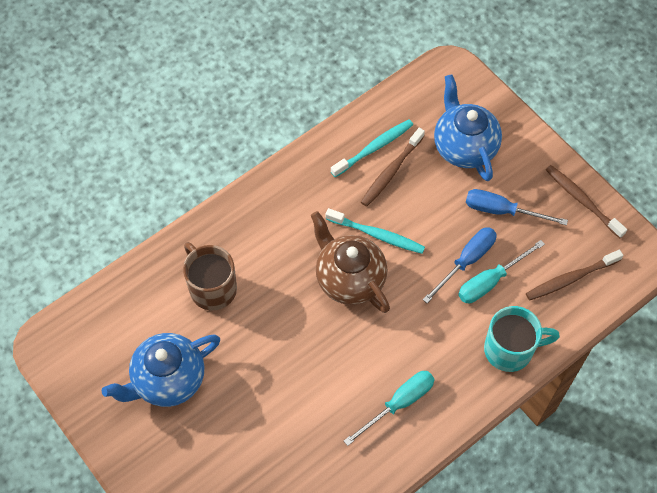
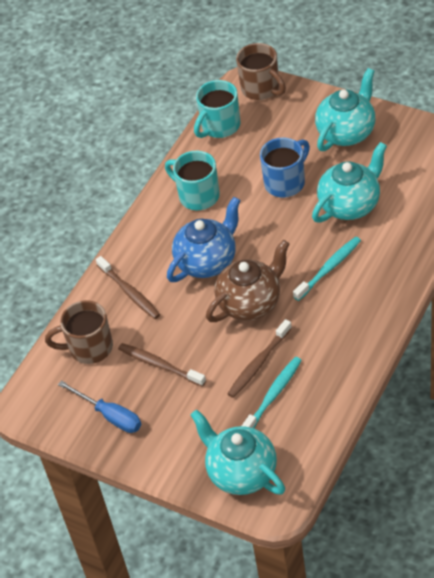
blue mug: 0 -> 1
blue screwdriver: 2 -> 1
blue teapot: 2 -> 1
brown mug: 1 -> 2
turquoise mug: 1 -> 2
turquoise screwdriver: 2 -> 0
turquoise teapot: 0 -> 3

